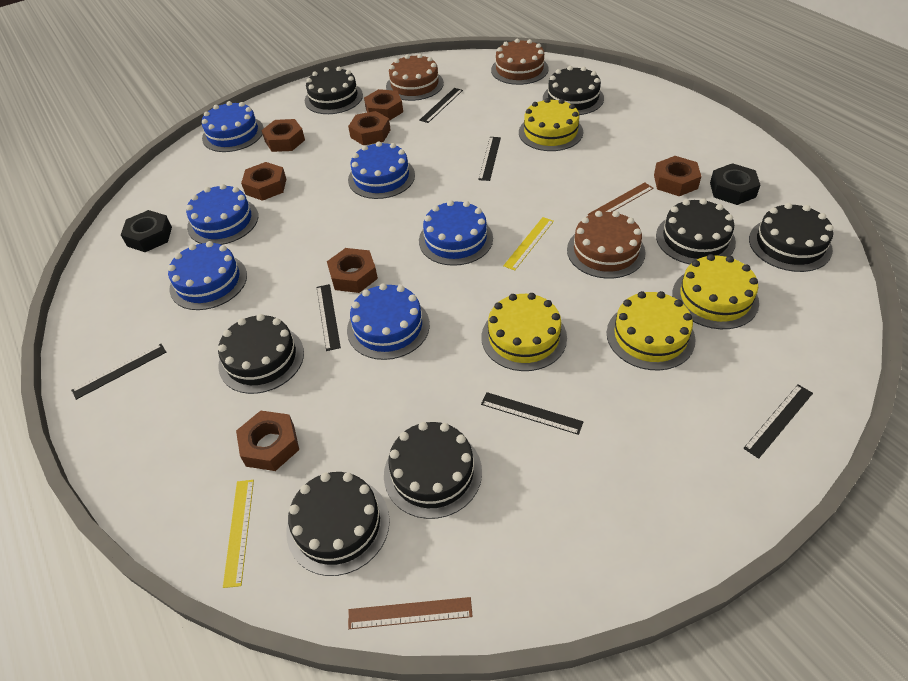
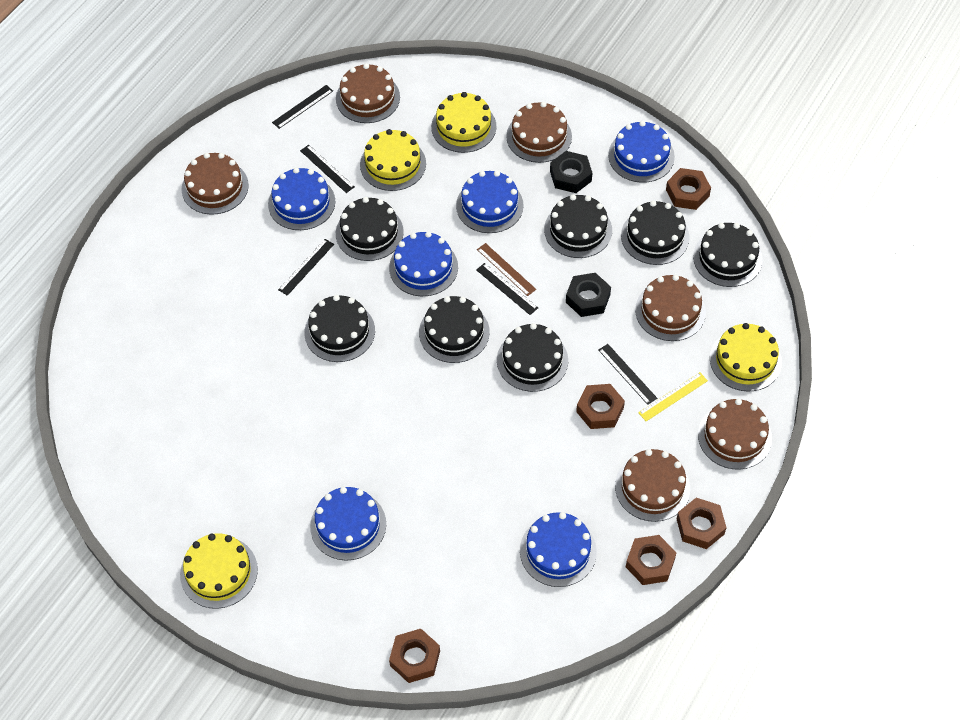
black ruler: 6 -> 5
brown cake: 3 -> 6
brown nut: 7 -> 5
brown ruler: 2 -> 1
yellow ruler: 2 -> 1

